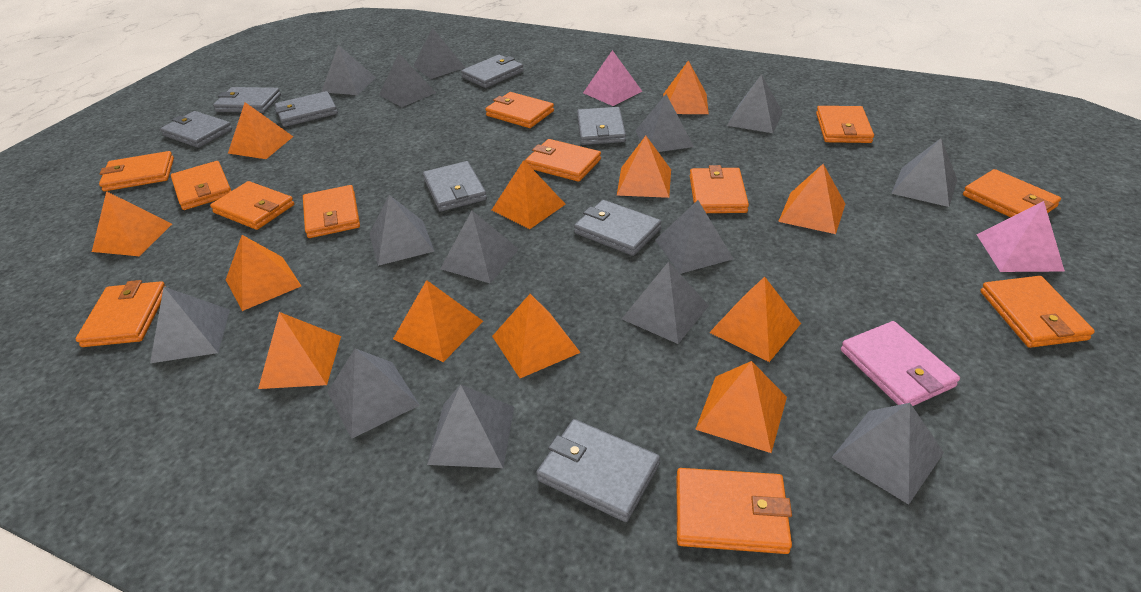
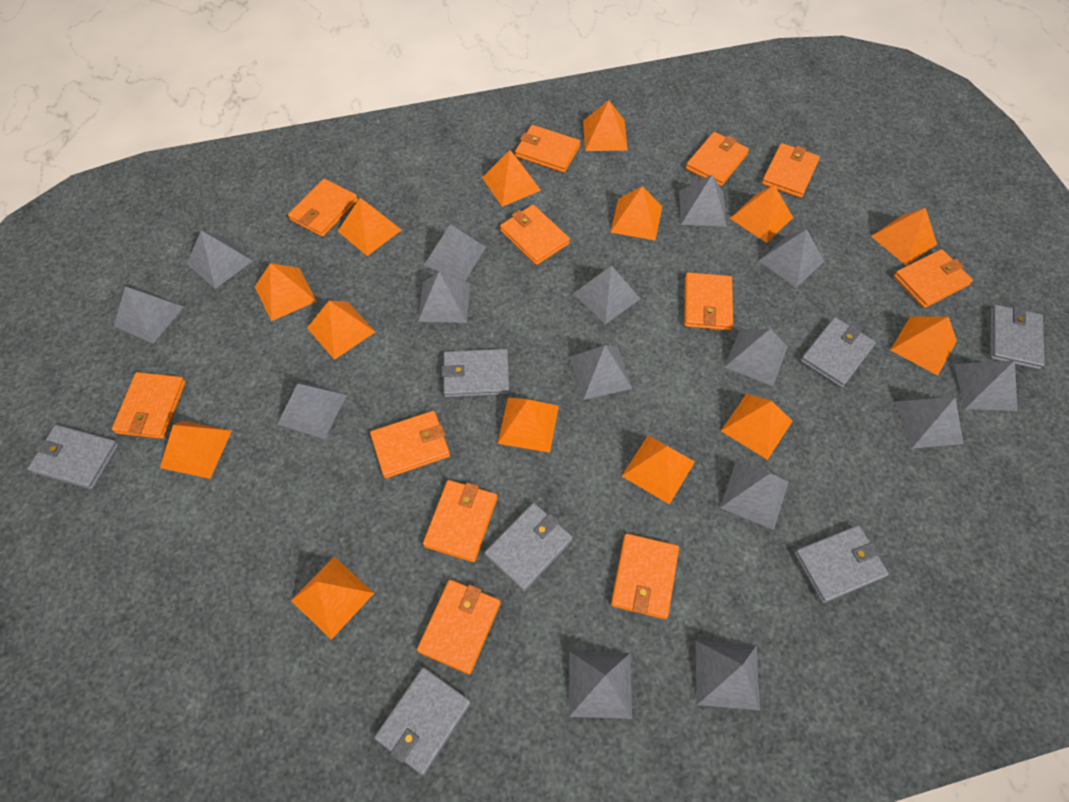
grey pyramid: 14 -> 15
grey wallet: 8 -> 7
orange pyramid: 12 -> 14
pink pyramid: 2 -> 0
pink wallet: 1 -> 0

